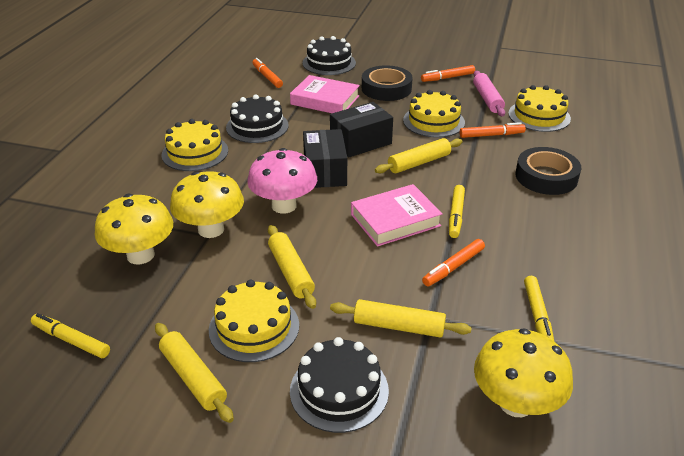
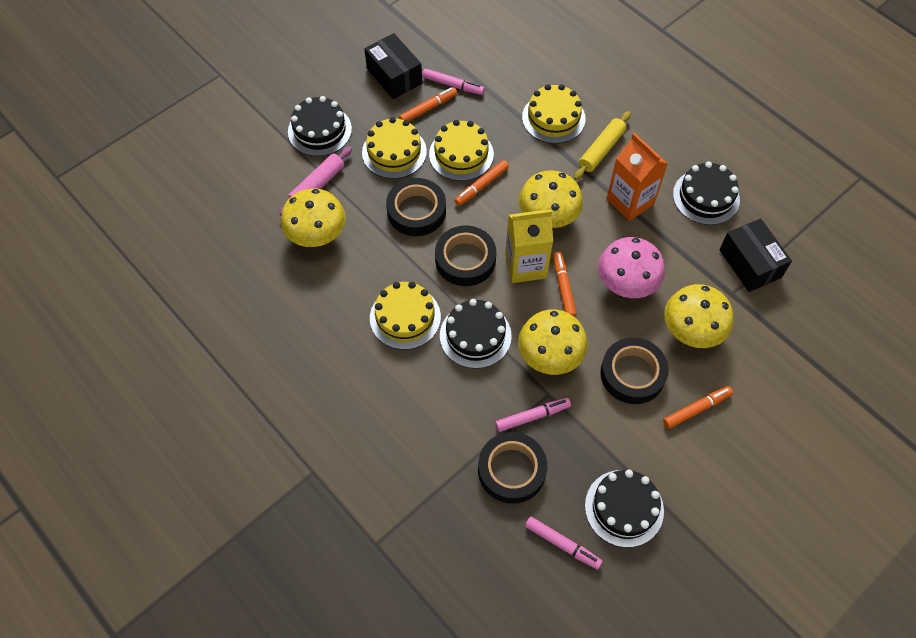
black cake: 3 -> 4
black tape: 2 -> 4
orange carton: 0 -> 1
pink book: 2 -> 0
pink marker: 0 -> 3
yellow carton: 0 -> 1
yellow marker: 3 -> 0
yellow mushroom: 3 -> 4
yellow rolling pin: 4 -> 1

